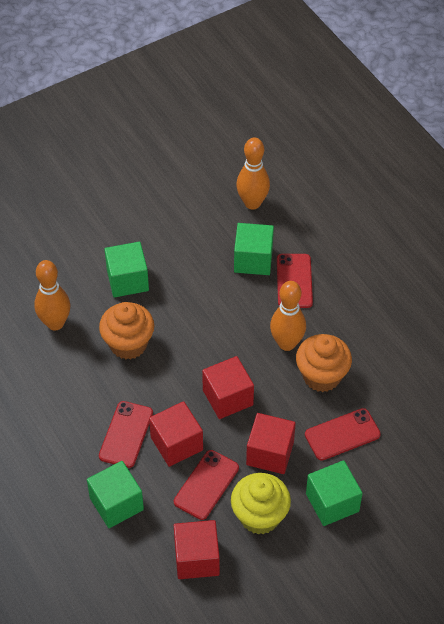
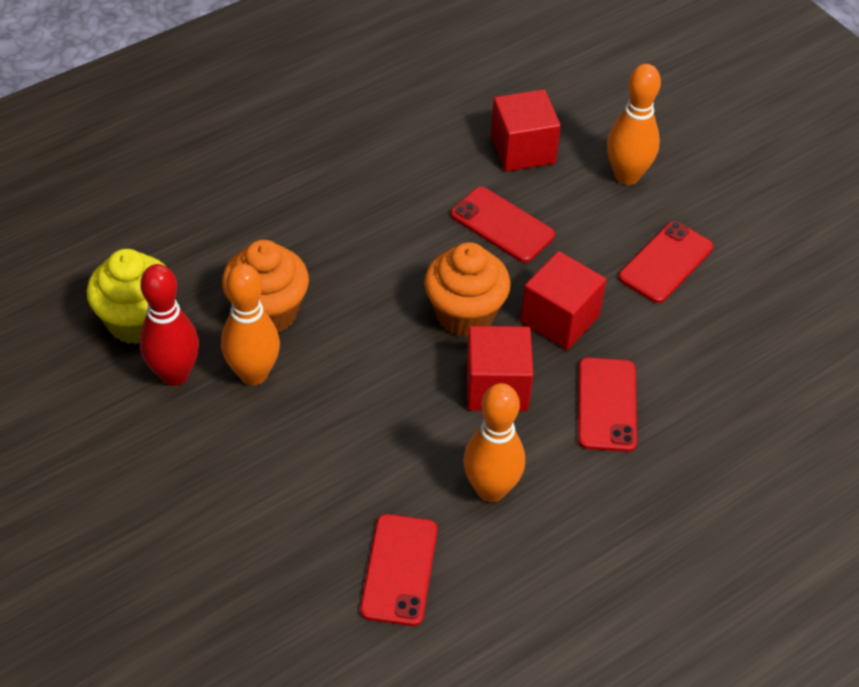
green cube: 4 -> 0
red bowling pin: 0 -> 1
red cube: 4 -> 3

